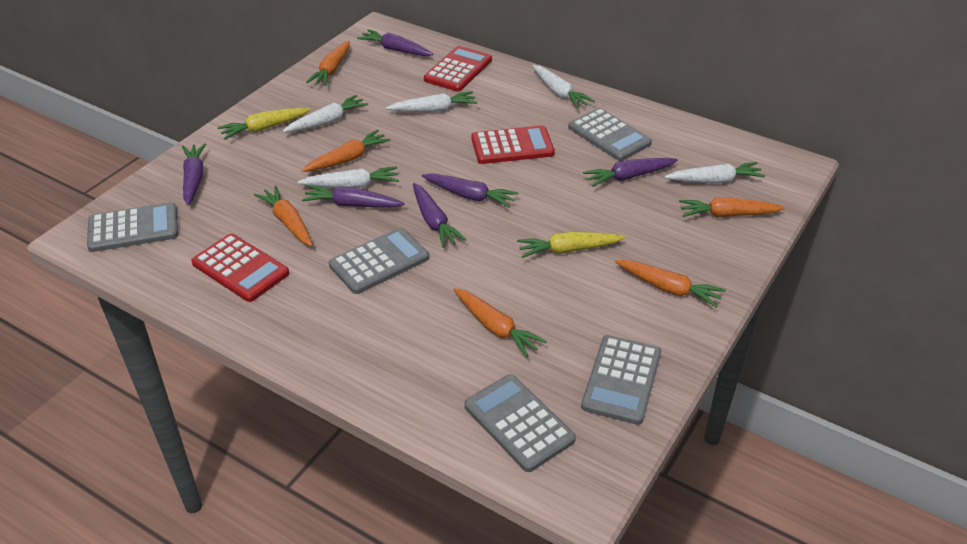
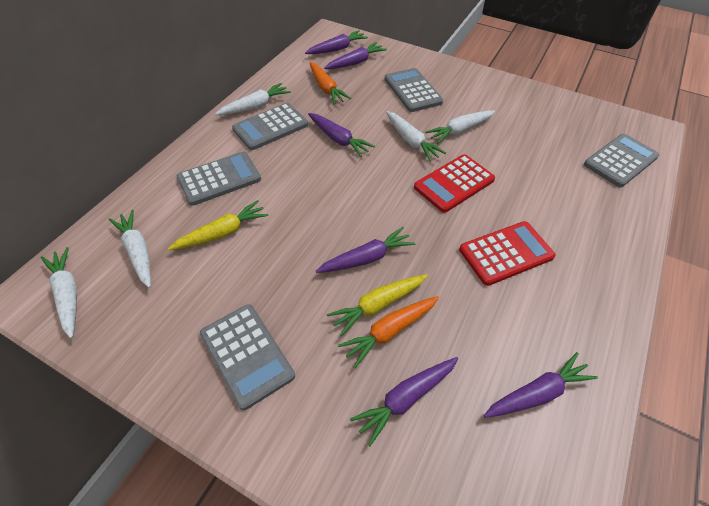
orange carrot: 6 -> 2
red calculator: 3 -> 2

